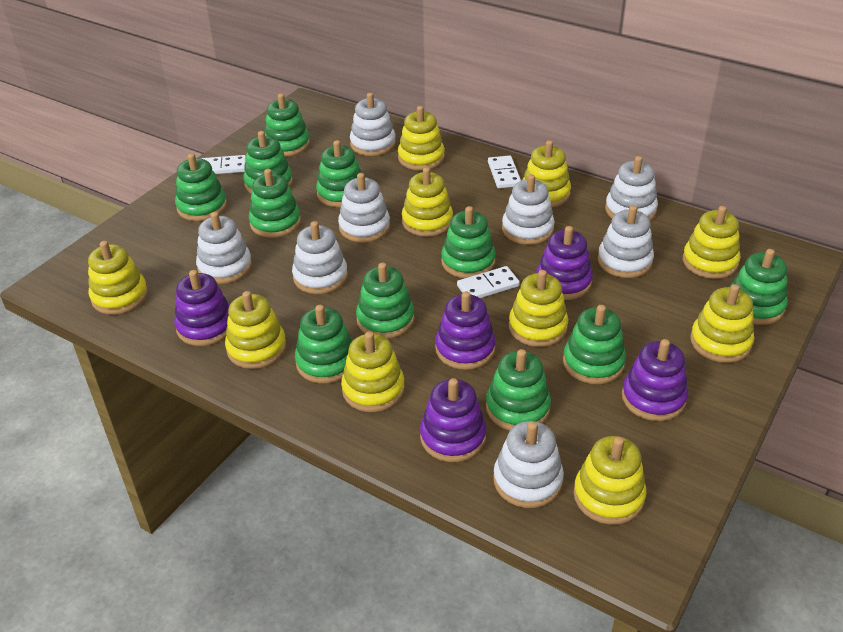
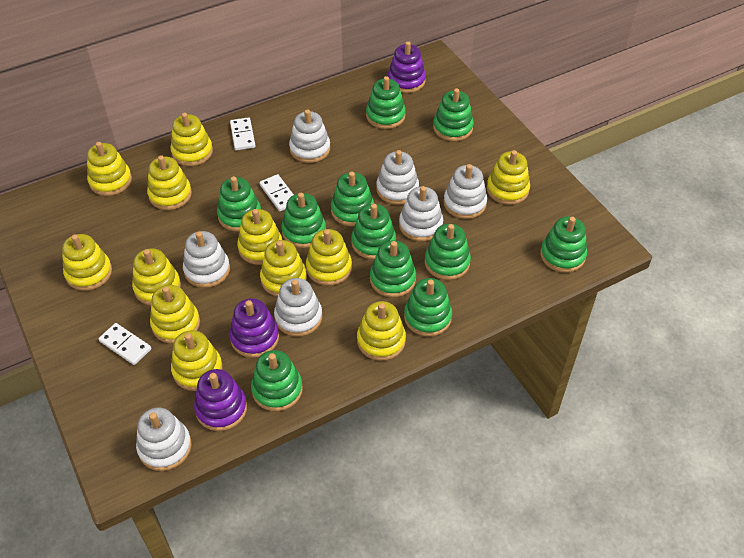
purple stacking toy: 5 -> 3
white stacking toy: 8 -> 7
yellow stacking toy: 10 -> 12

